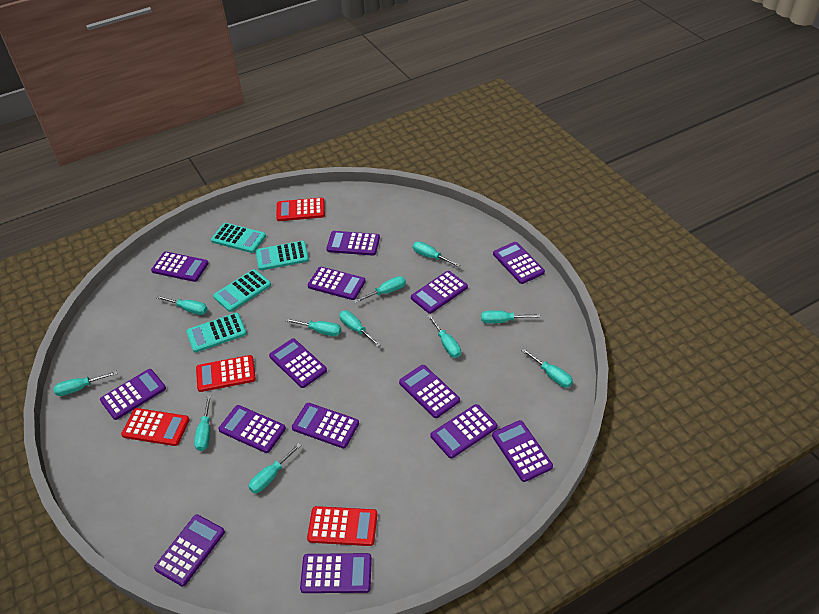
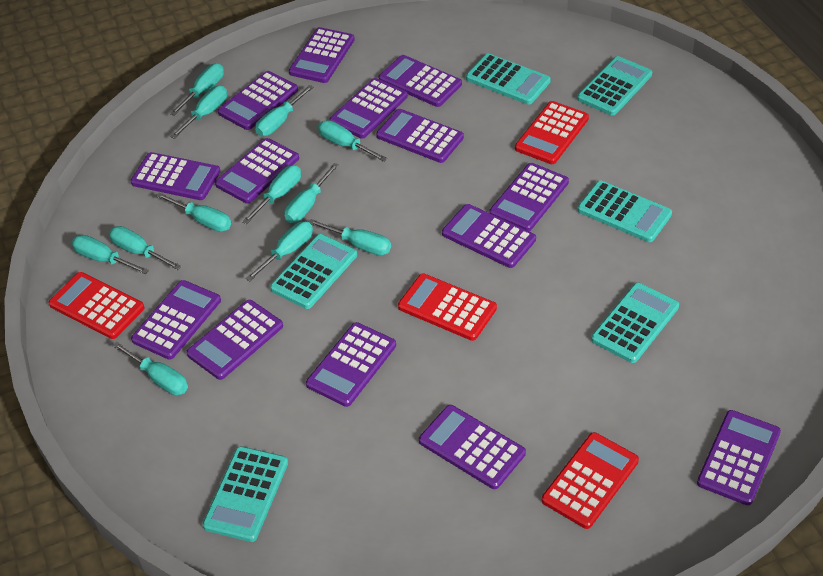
turquoise calculator: 4 -> 6
turquoise screwdriver: 11 -> 12

